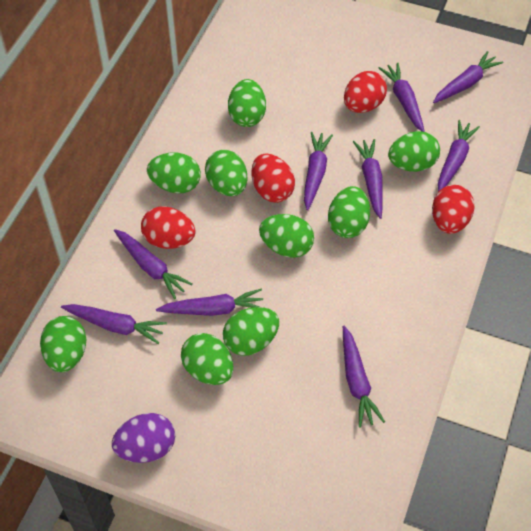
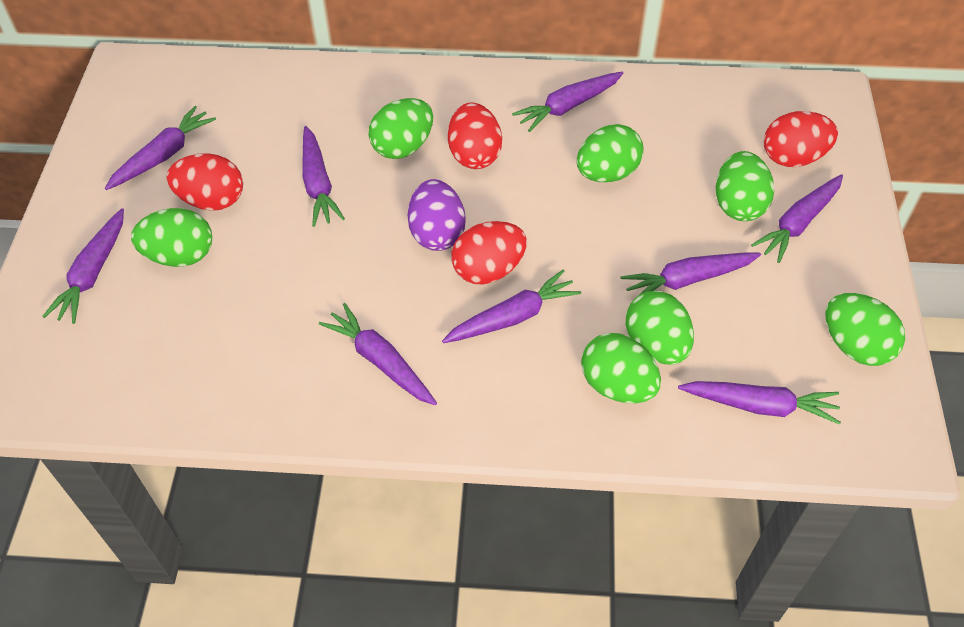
green egg: 9 -> 7

